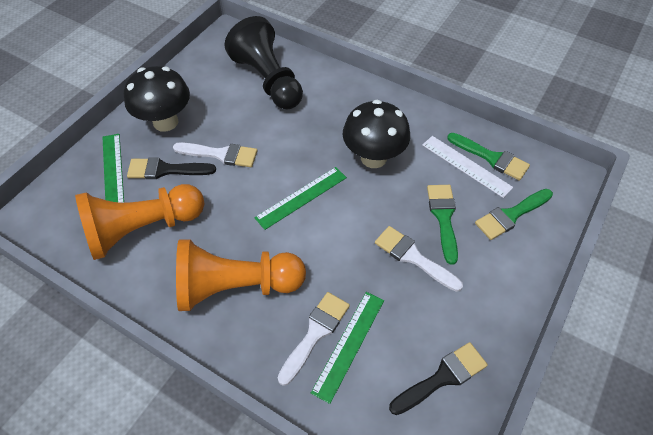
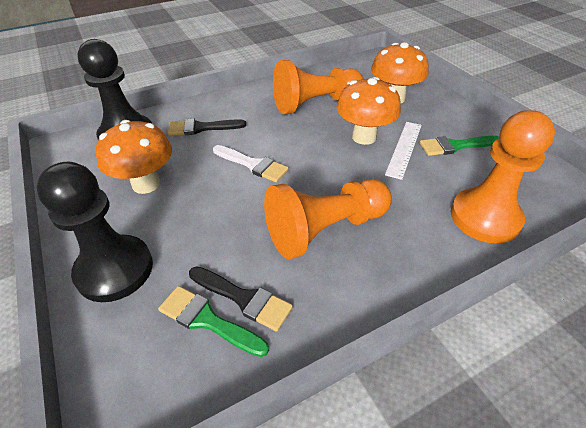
black mushroom: 2 -> 0
black pawn: 1 -> 2
green brush: 3 -> 2
green ruler: 3 -> 0
orange mushroom: 0 -> 3
orange pawn: 2 -> 3
white brush: 3 -> 1

